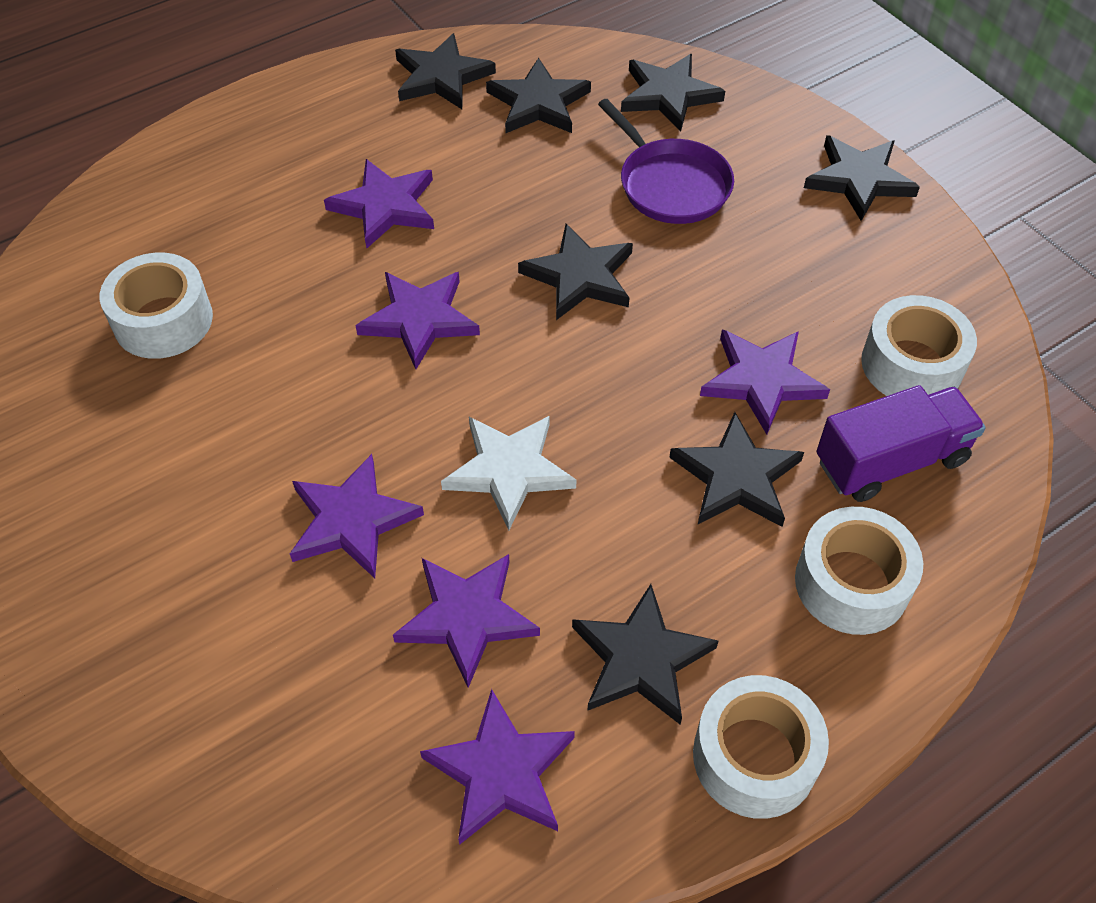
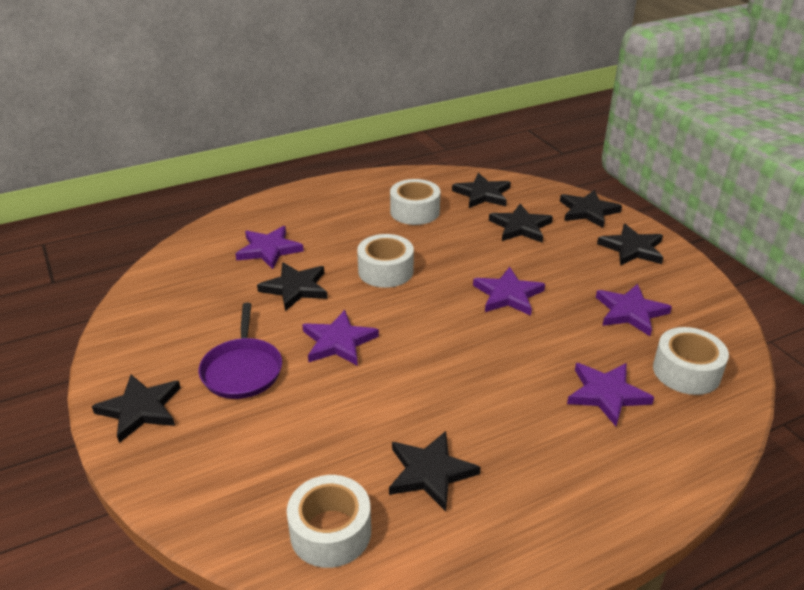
purple star: 6 -> 5
purple truck: 1 -> 0
white star: 1 -> 0

